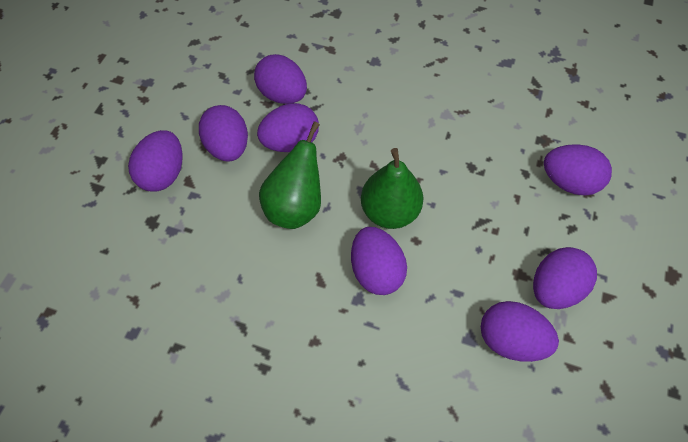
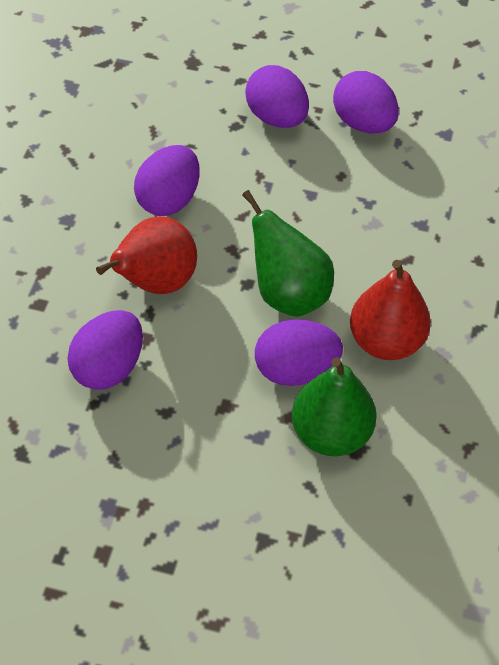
purple egg: 8 -> 5
red pear: 0 -> 2

